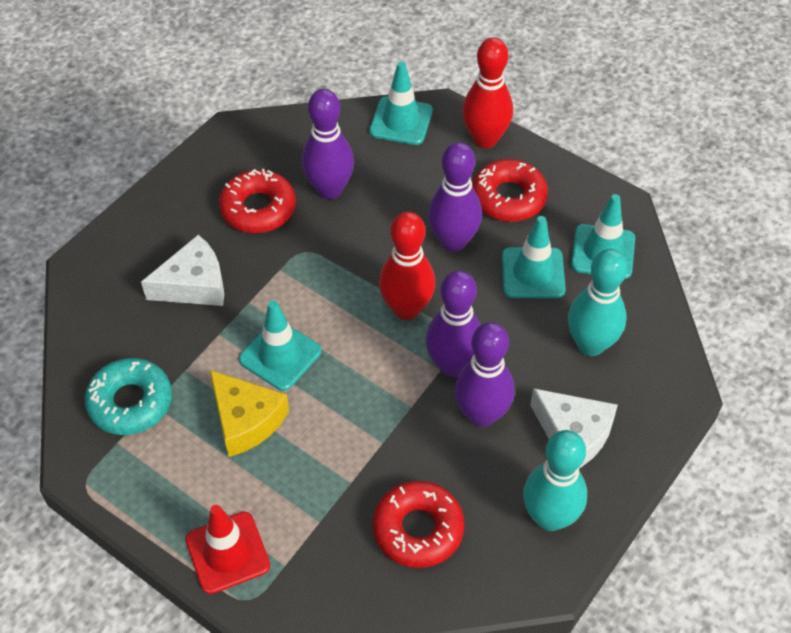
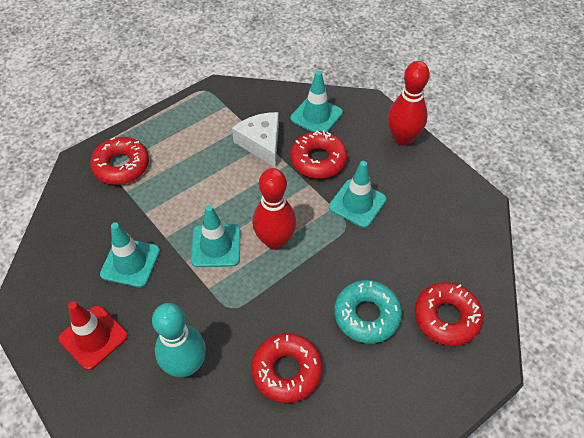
purple bowling pin: 4 -> 0
red donut: 3 -> 4
turquoise bowling pin: 2 -> 1
white cheese: 2 -> 1
yellow cheese: 1 -> 0

